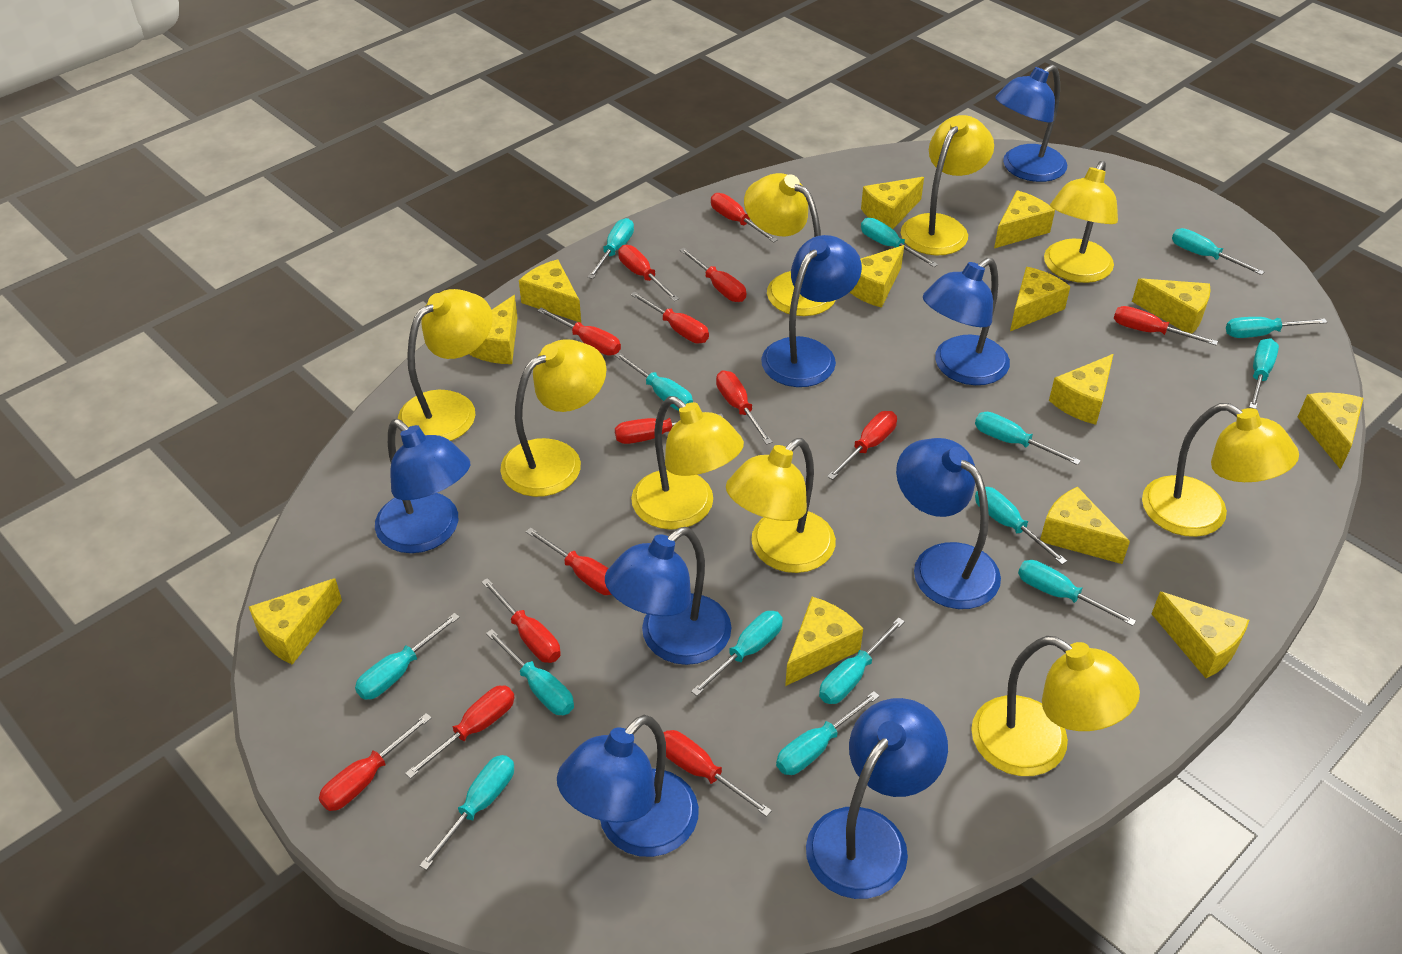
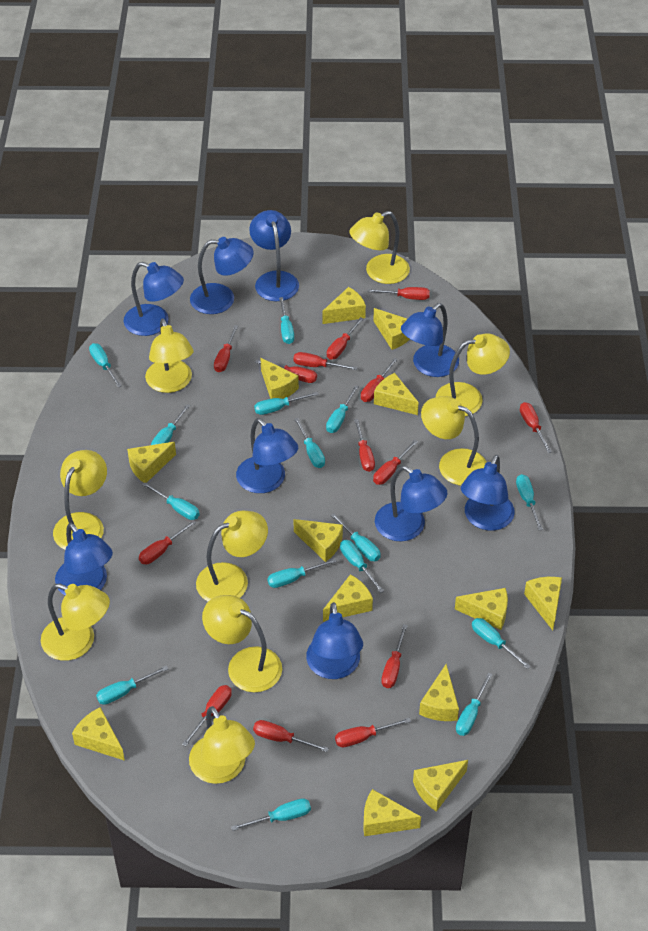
blue lamp: 8 -> 9

